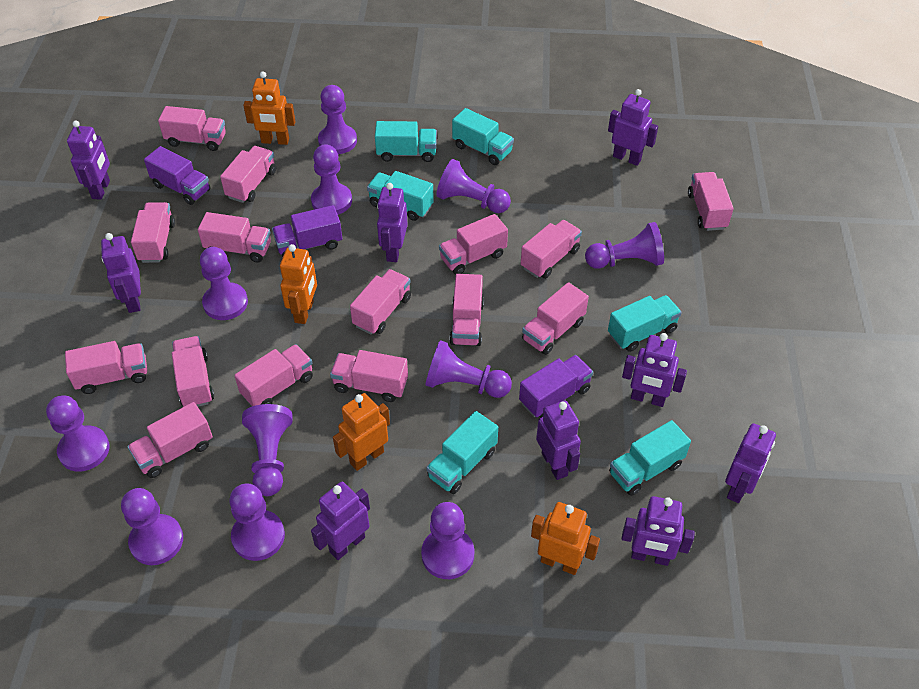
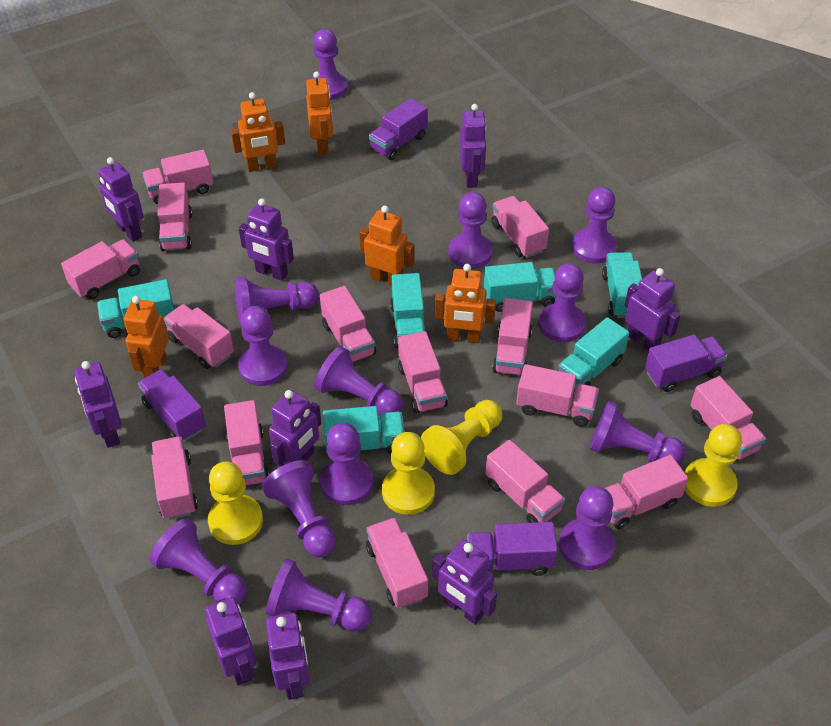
orange robot: 4 -> 5
purple pawn: 11 -> 13
purple truck: 3 -> 4
yellow pawn: 0 -> 4

